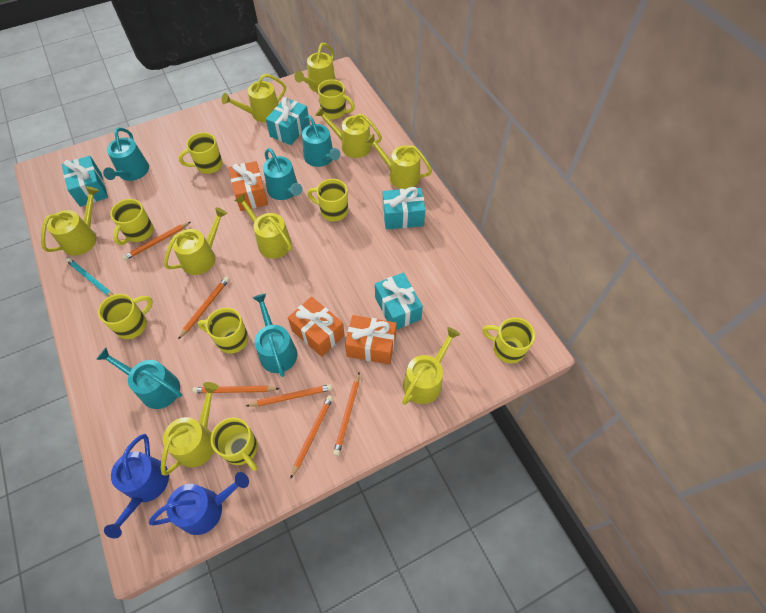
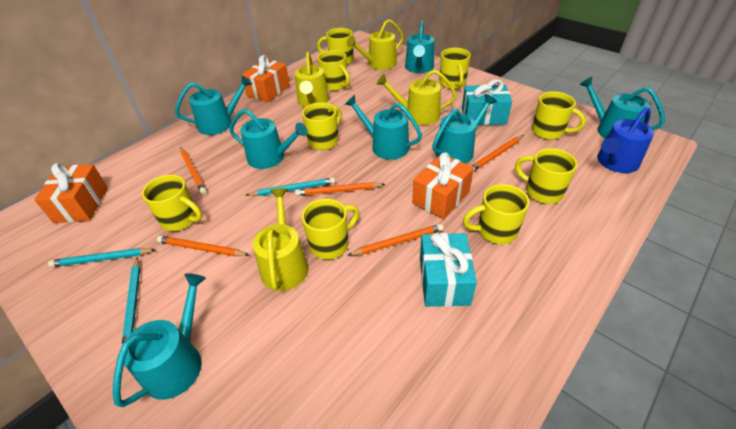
blue watering can: 2 -> 1
orange pencil: 6 -> 5
turquoise gift: 4 -> 2
turquoise pencil: 1 -> 3
turquoise watering can: 5 -> 7
yellow mug: 8 -> 9
yellow watering can: 9 -> 4

